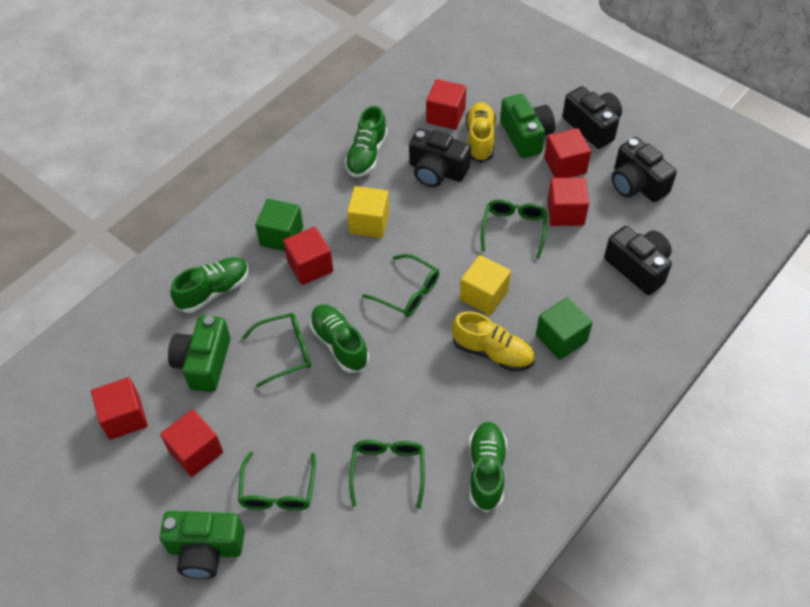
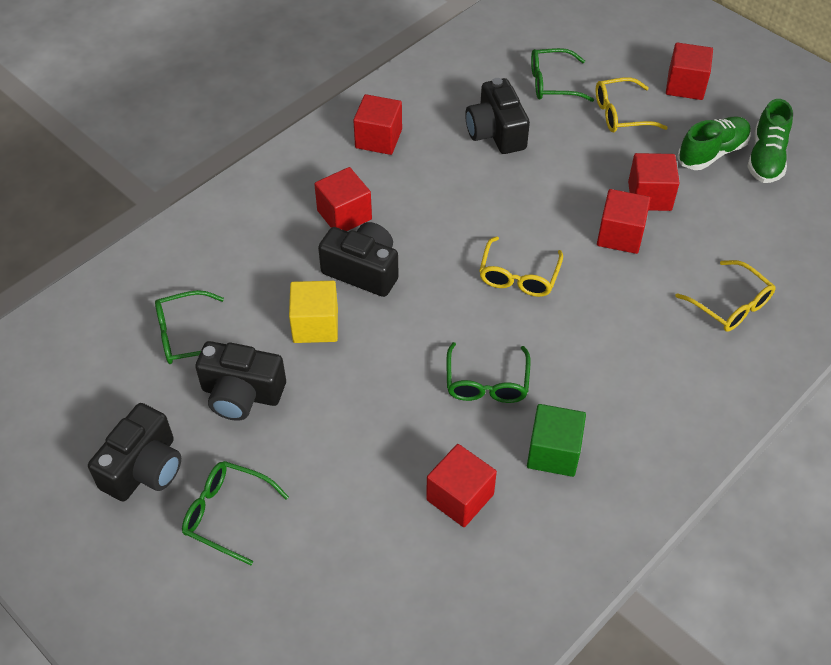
green camera: 3 -> 0
green cube: 2 -> 1
green glasses: 5 -> 4
green shoe: 4 -> 2
yellow cube: 2 -> 1
yellow glasses: 0 -> 3
yellow shoe: 2 -> 0

